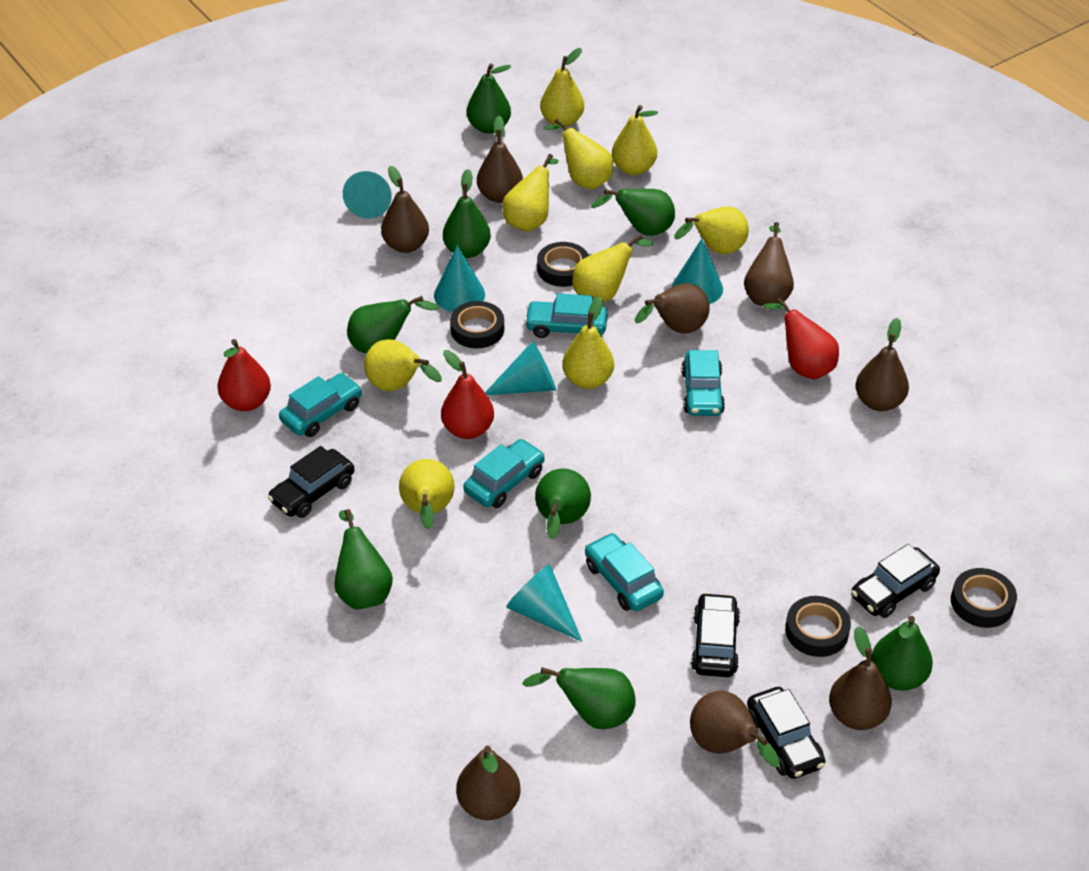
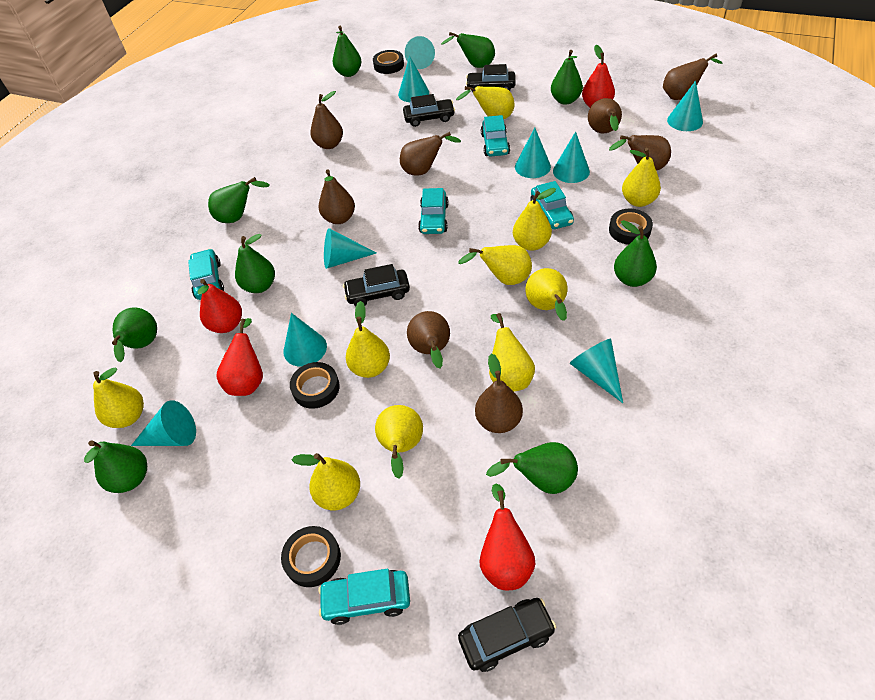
green pear: 8 -> 9
red pear: 3 -> 4
turquoise cone: 5 -> 9
yellow pear: 9 -> 10

